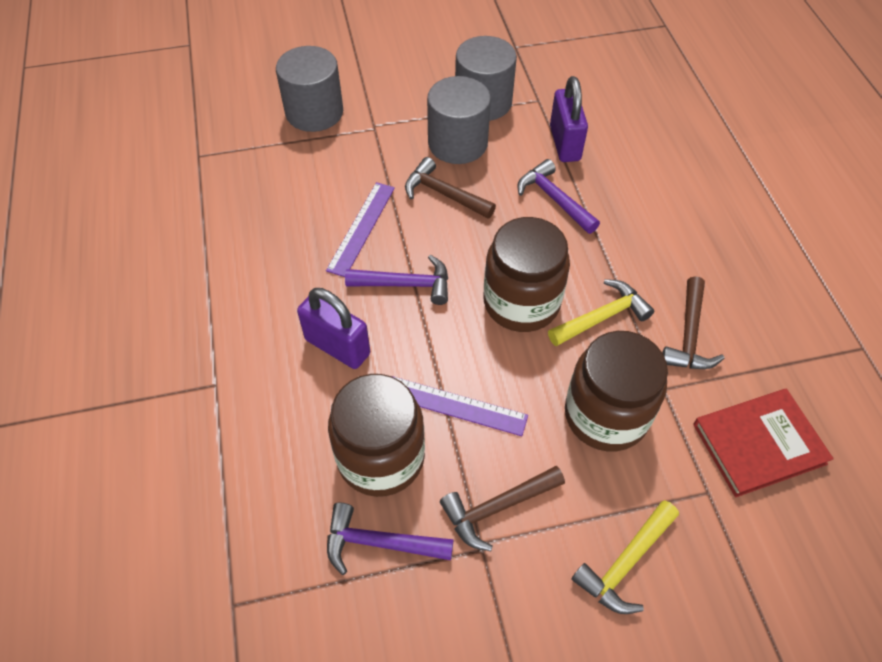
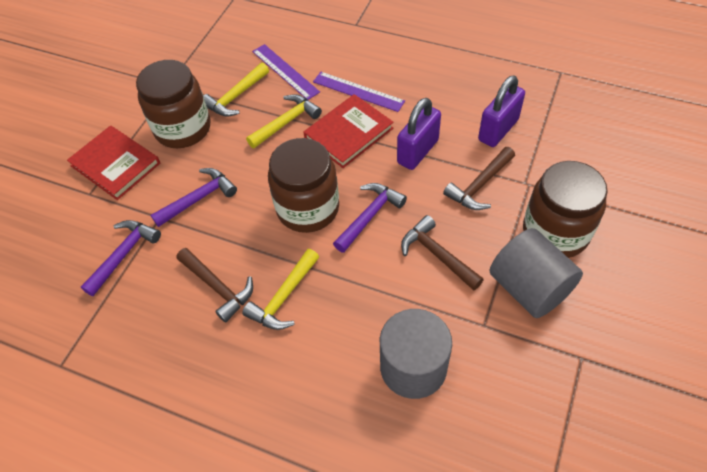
grey cylinder: 3 -> 2
red book: 1 -> 2
yellow hammer: 2 -> 3

